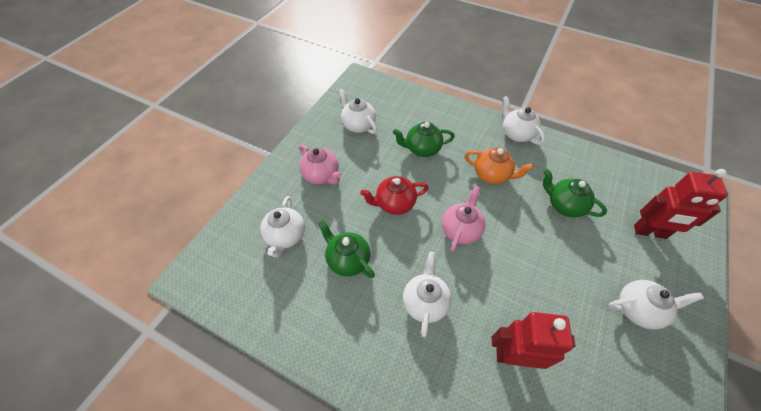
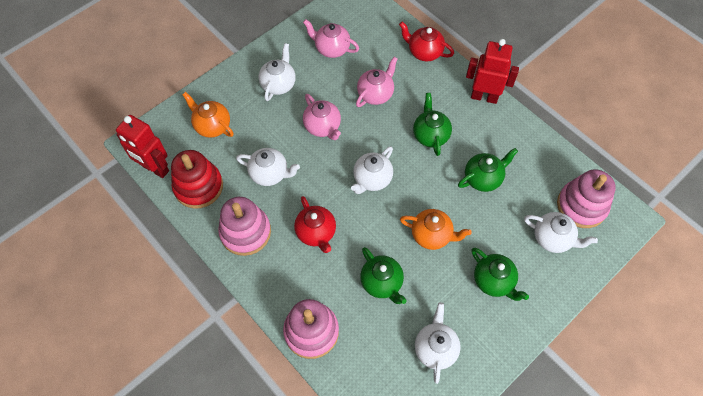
green teapot: 3 -> 4
orange teapot: 1 -> 2
pink stacking toy: 0 -> 3
pink teapot: 2 -> 3
red stacking toy: 0 -> 1
red teapot: 1 -> 2

